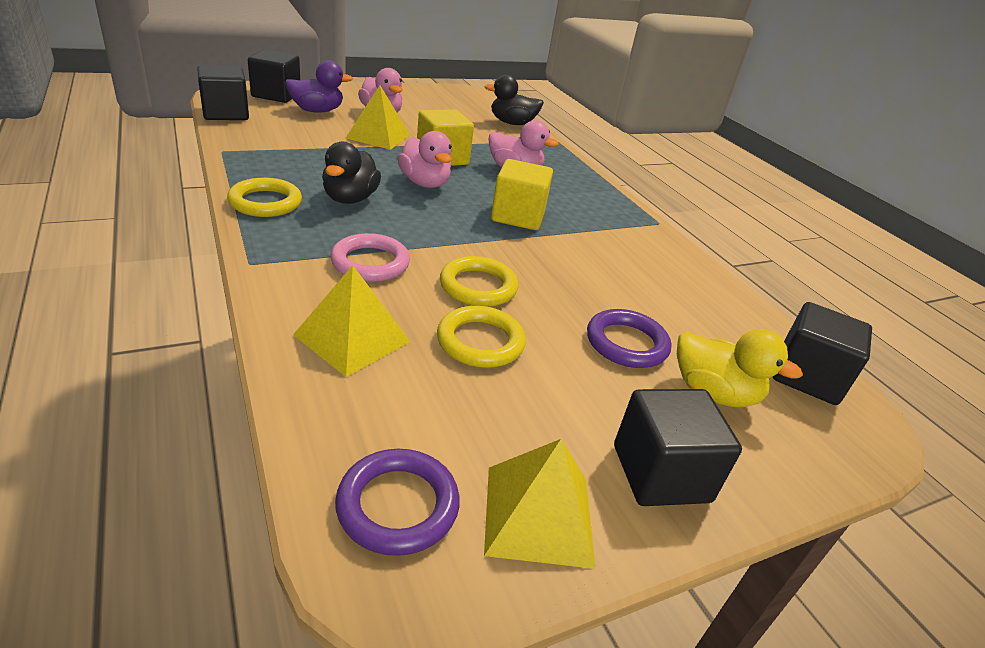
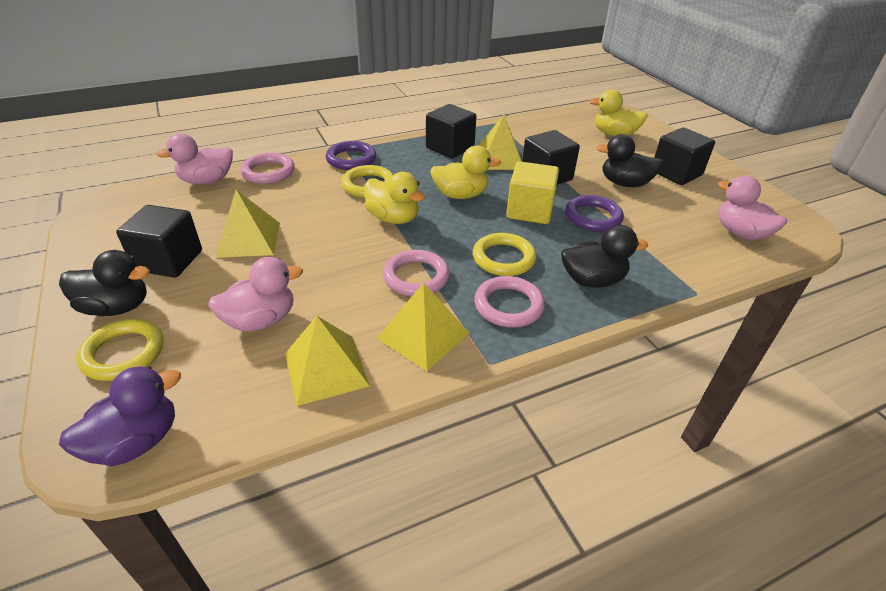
black duck: 2 -> 3
pink ring: 1 -> 3
yellow cube: 2 -> 1
yellow duck: 1 -> 3
yellow pyramid: 3 -> 4

